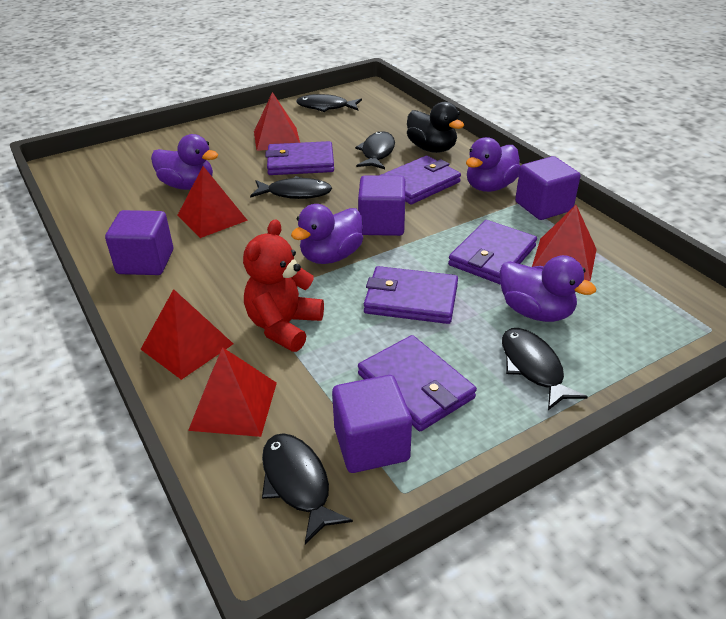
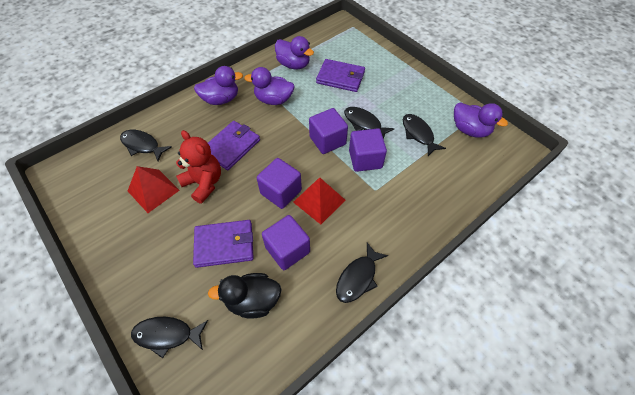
purple wallet: 5 -> 3
red pyramid: 5 -> 2

